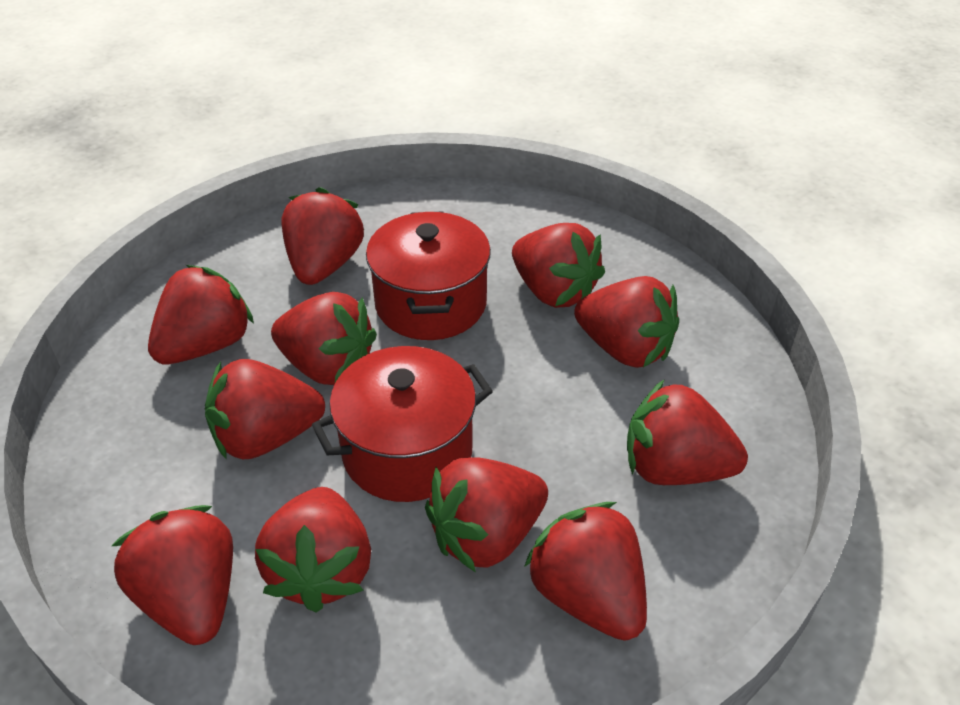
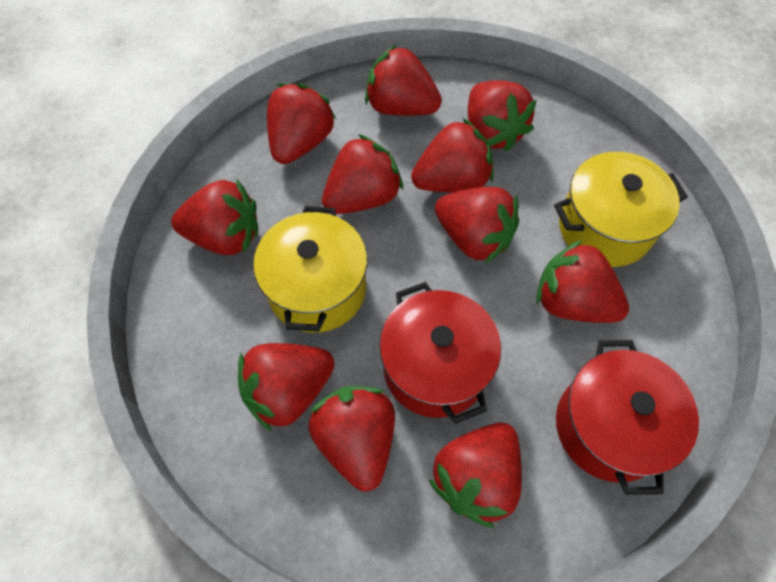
yellow pot: 0 -> 2

